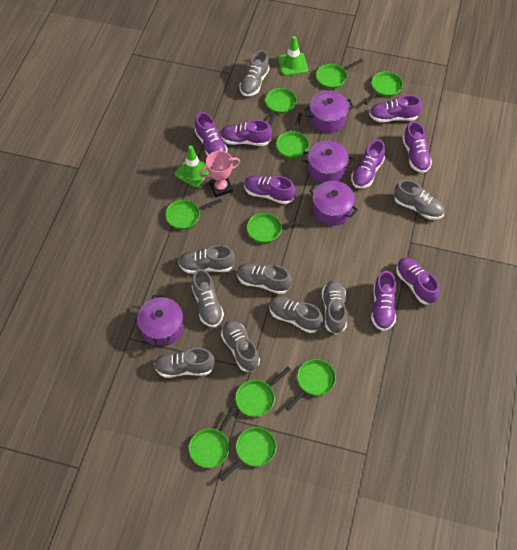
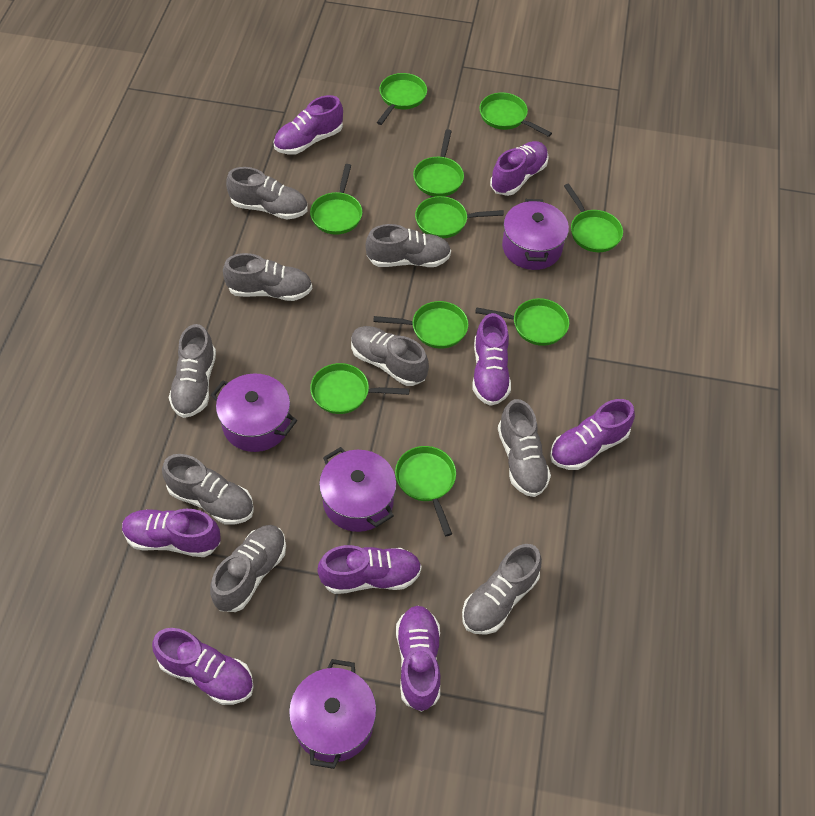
green traffic cone: 2 -> 0
pink trophy: 1 -> 0

